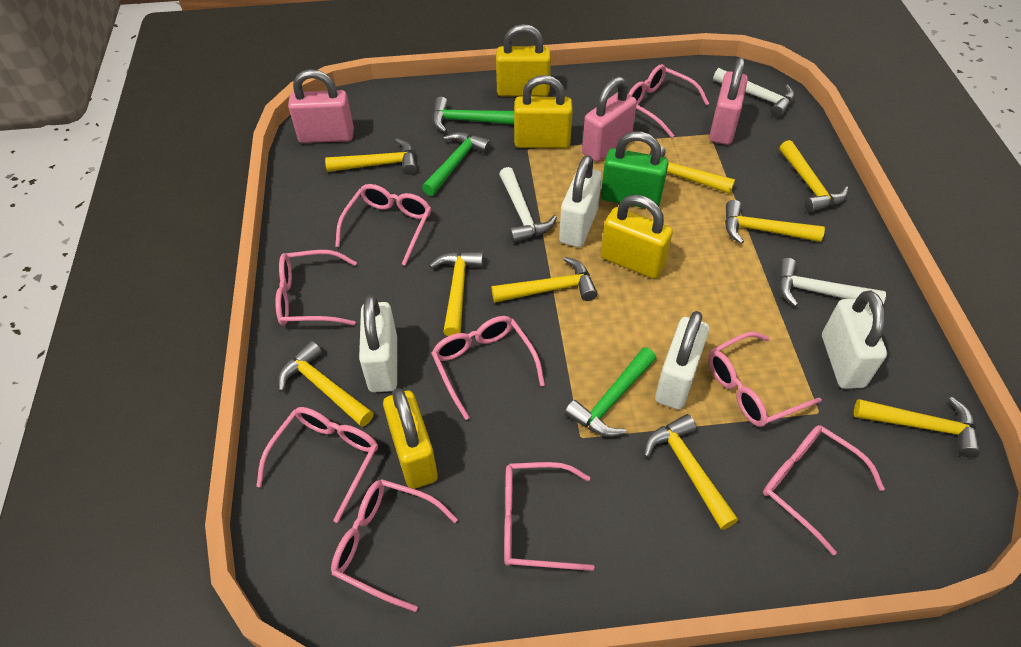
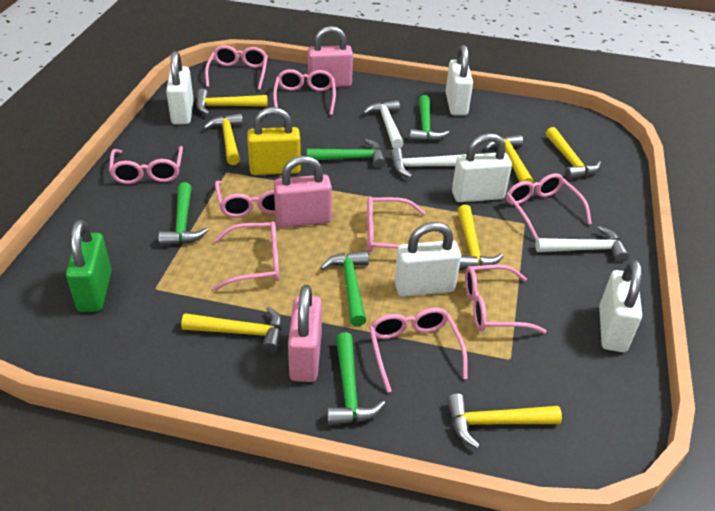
green hammer: 3 -> 5
white padlock: 4 -> 5
yellow hammer: 9 -> 7
yellow padlock: 4 -> 1

